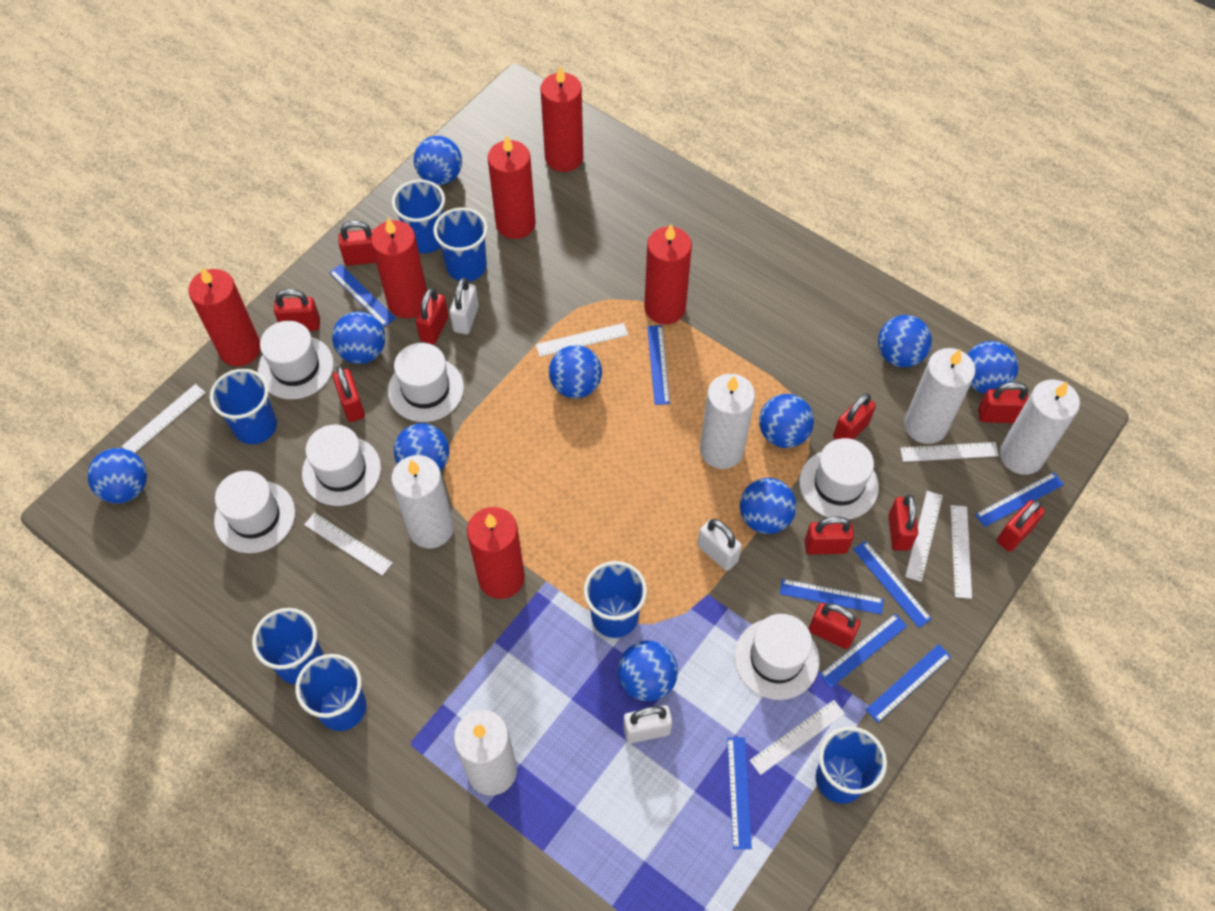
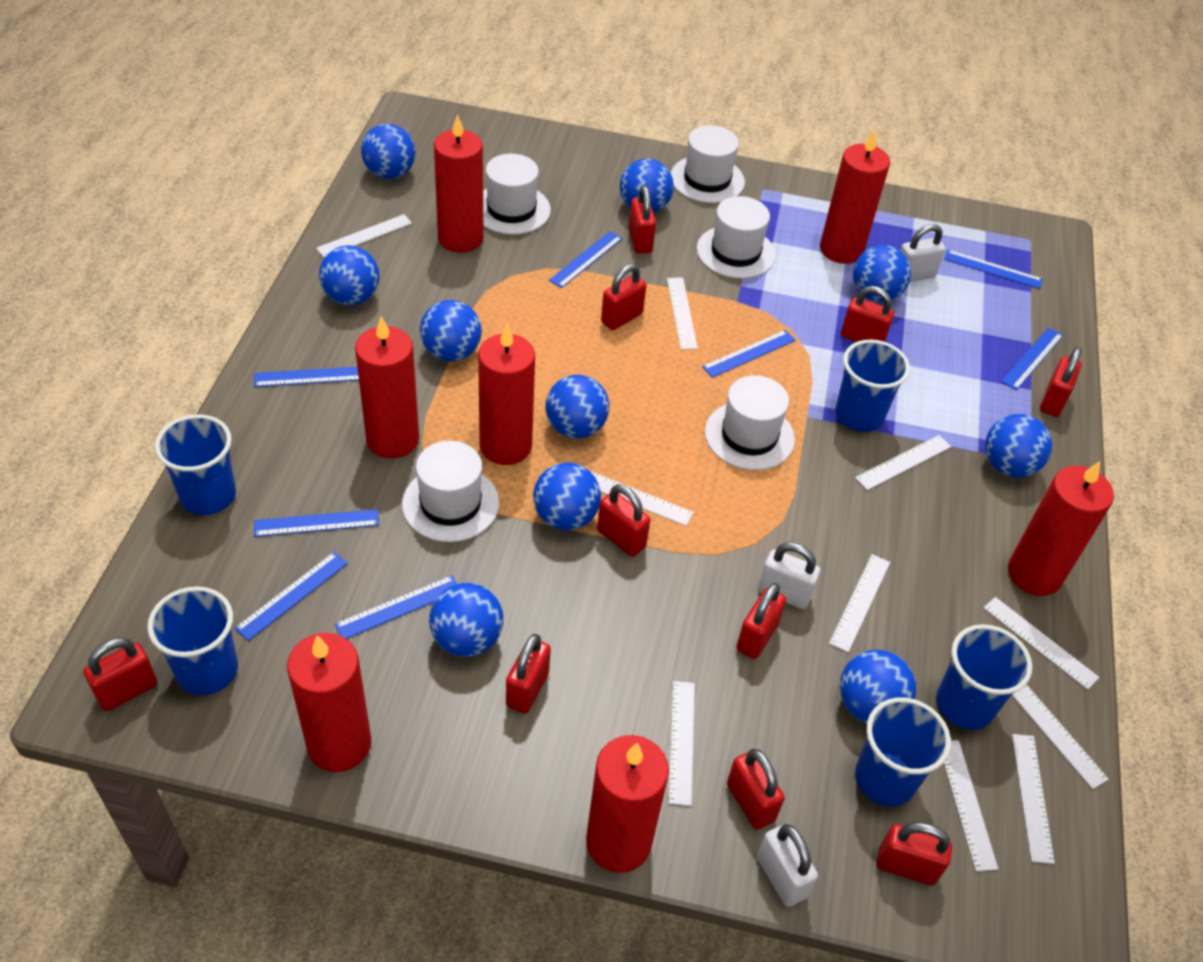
blue cup: 7 -> 5
red candle: 6 -> 7
white candle: 5 -> 0
white hat: 6 -> 5
white ruler: 7 -> 10

